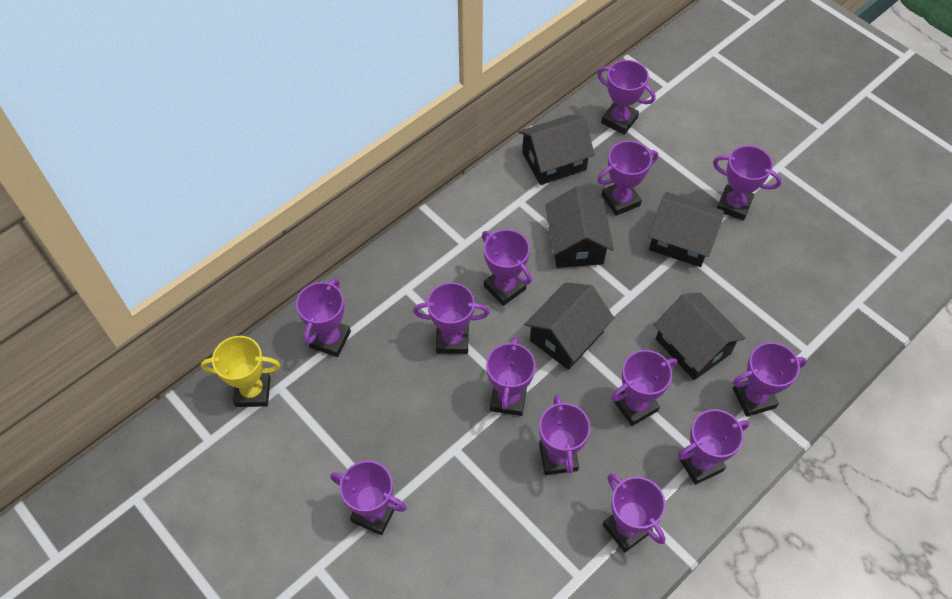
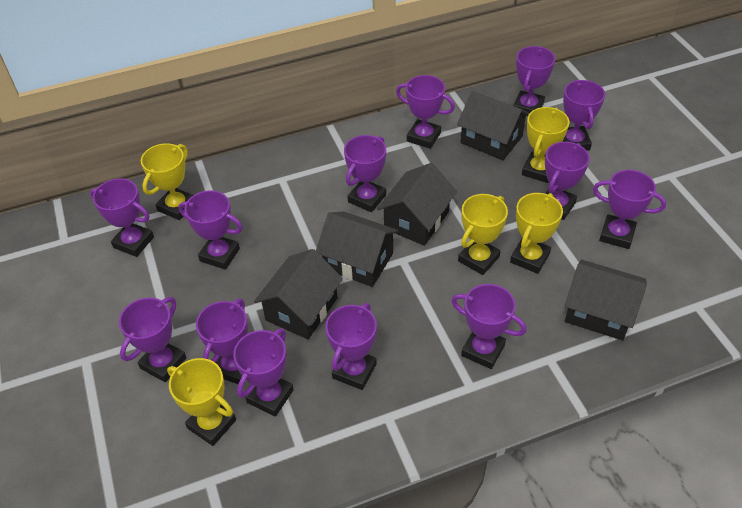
yellow trophy: 1 -> 5

